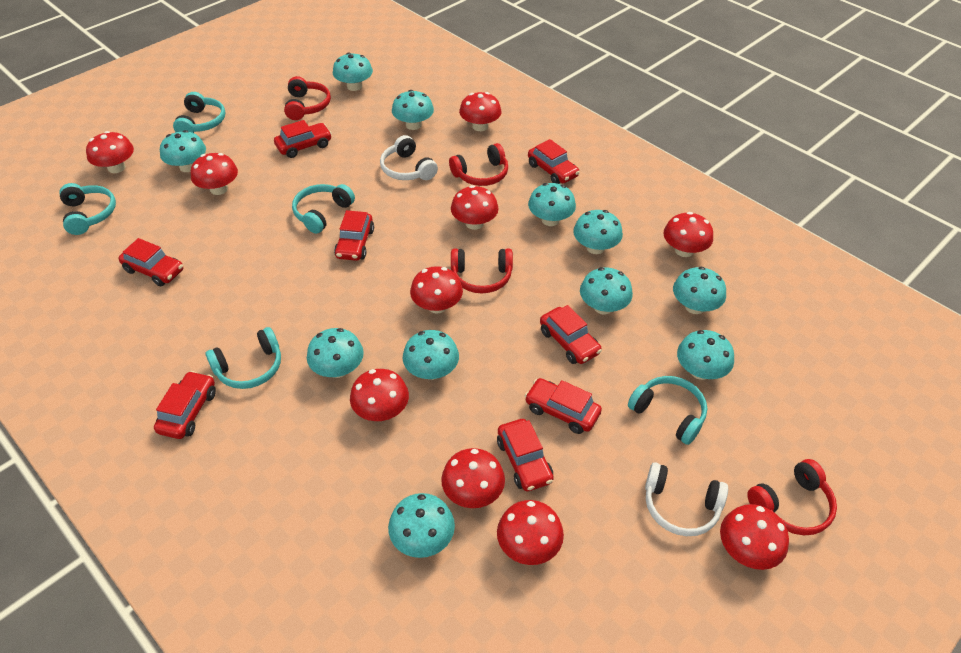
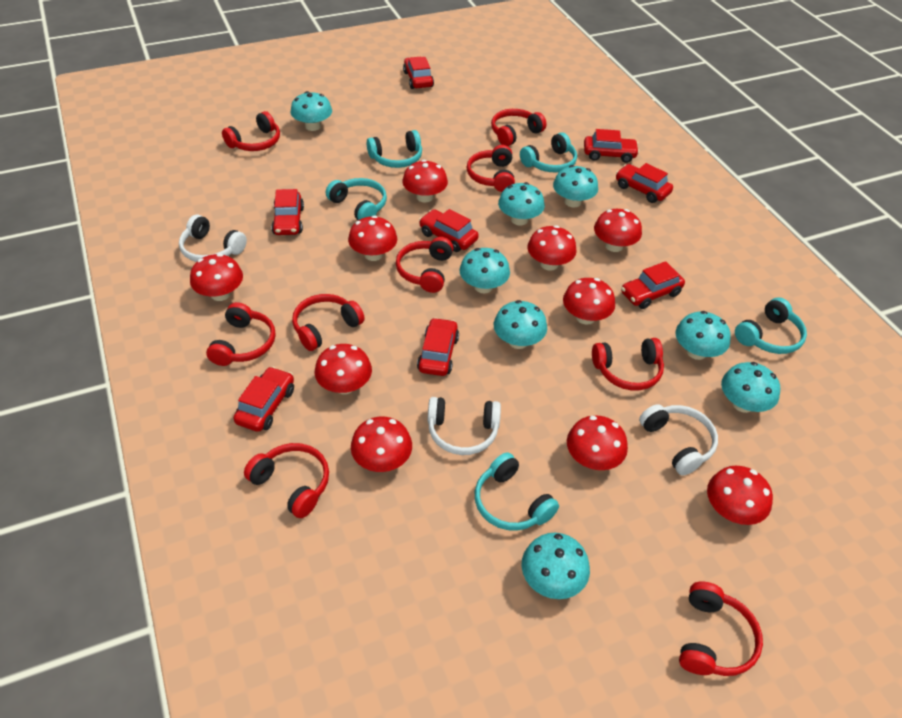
red headphones: 4 -> 9
turquoise mushroom: 11 -> 8
white headphones: 2 -> 3

